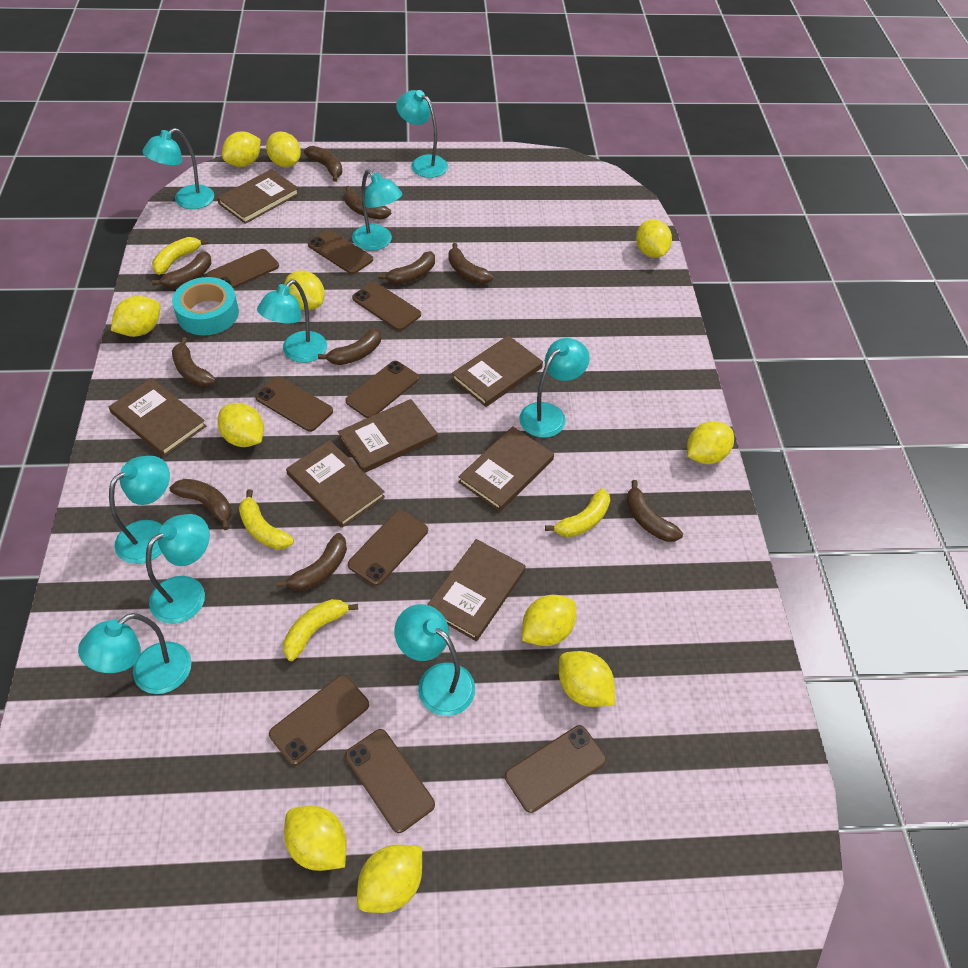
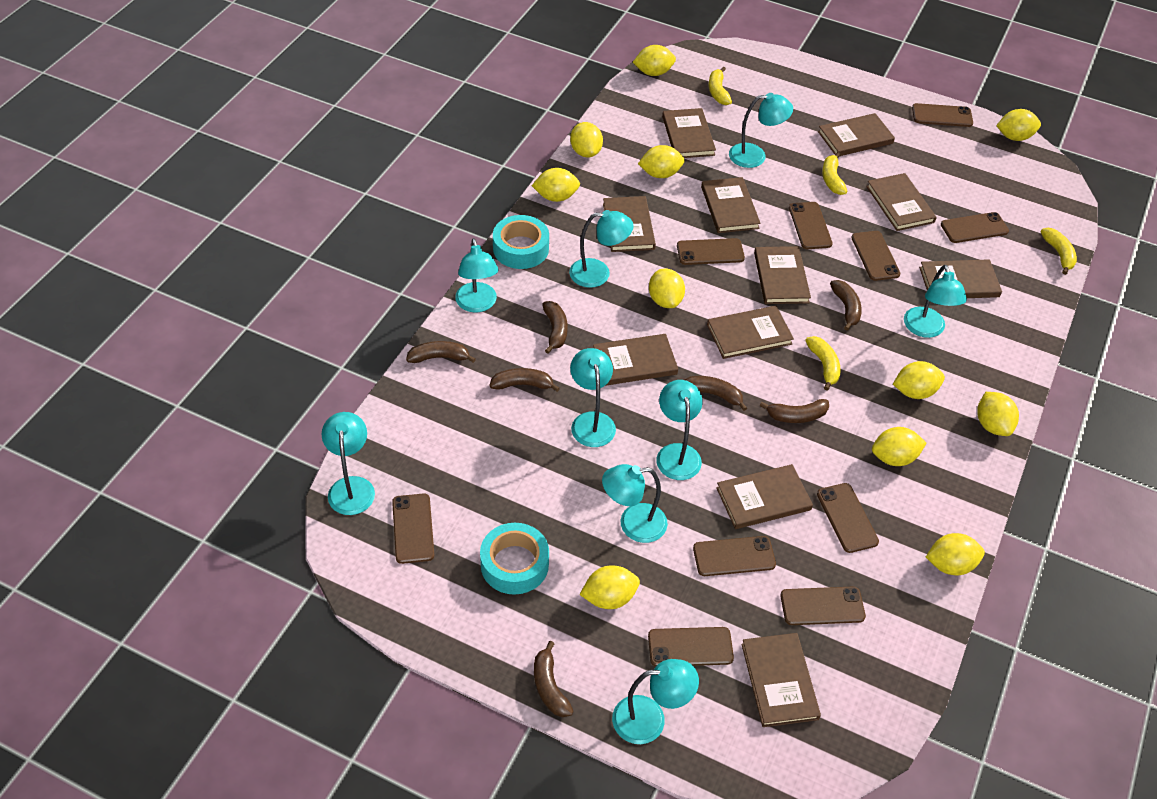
brown banana: 10 -> 7
brown book: 7 -> 11
brown phone: 9 -> 10
turquoise tape: 1 -> 2

